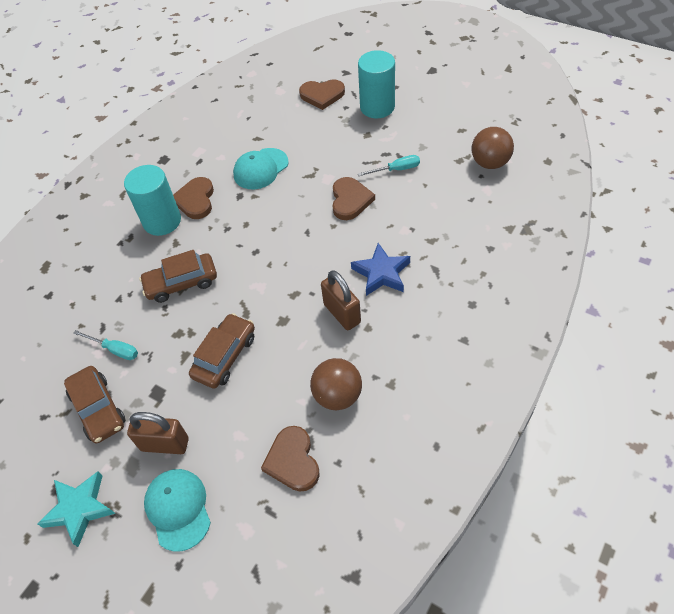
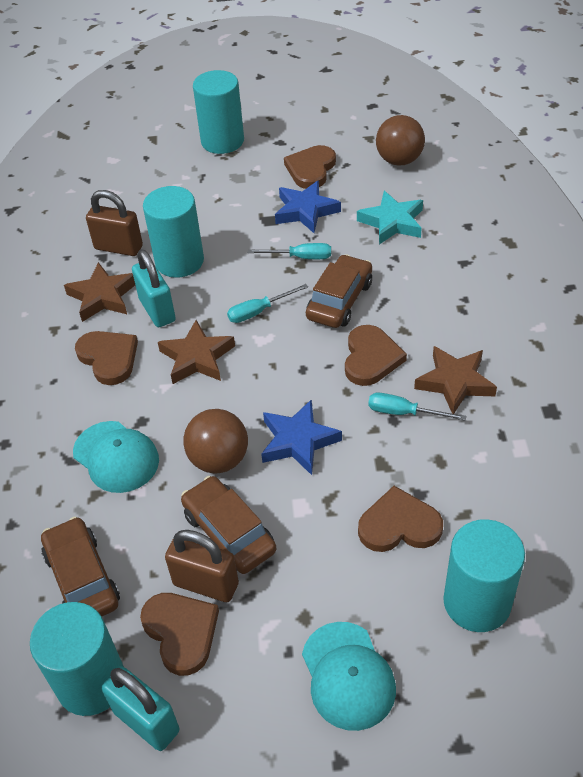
blue star: 1 -> 2
brown heart: 4 -> 5
brown star: 0 -> 3
turquoise cylinder: 2 -> 4
turquoise padlock: 0 -> 2
turquoise screwdriver: 2 -> 3

